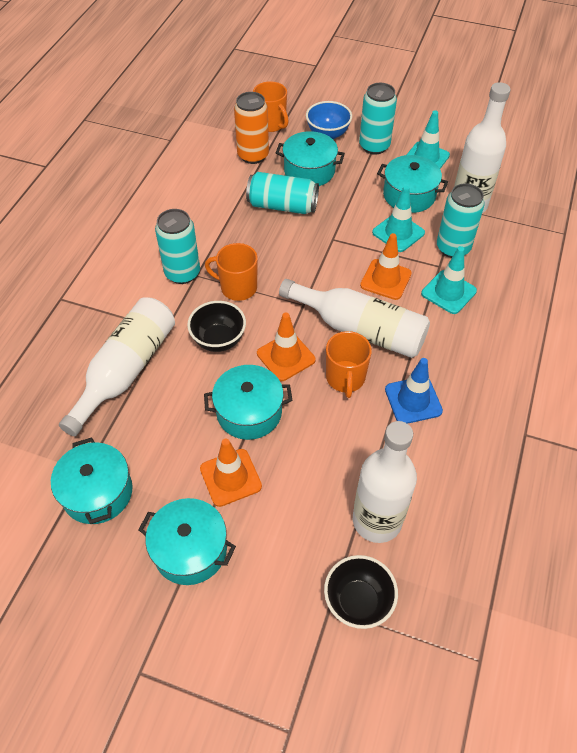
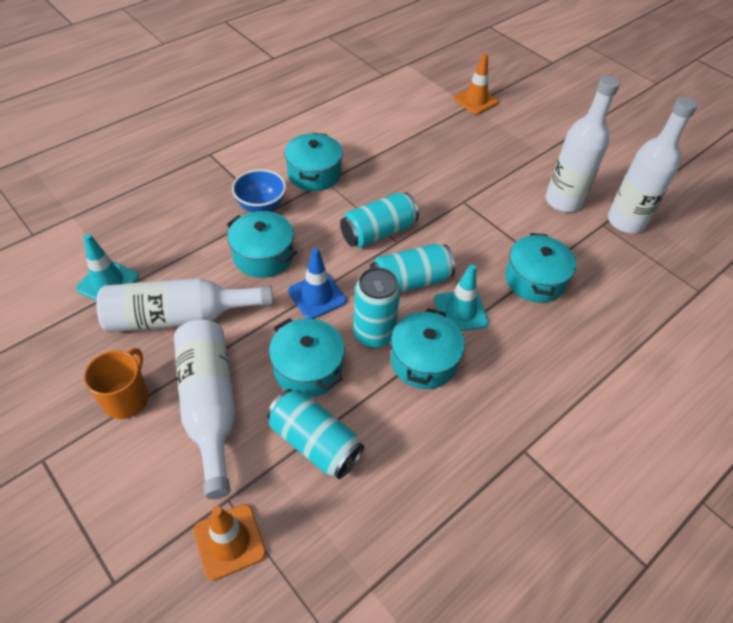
black bowl: 2 -> 0
orange can: 1 -> 0
orange mug: 3 -> 1
orange traffic cone: 3 -> 2
turquoise traffic cone: 3 -> 2

